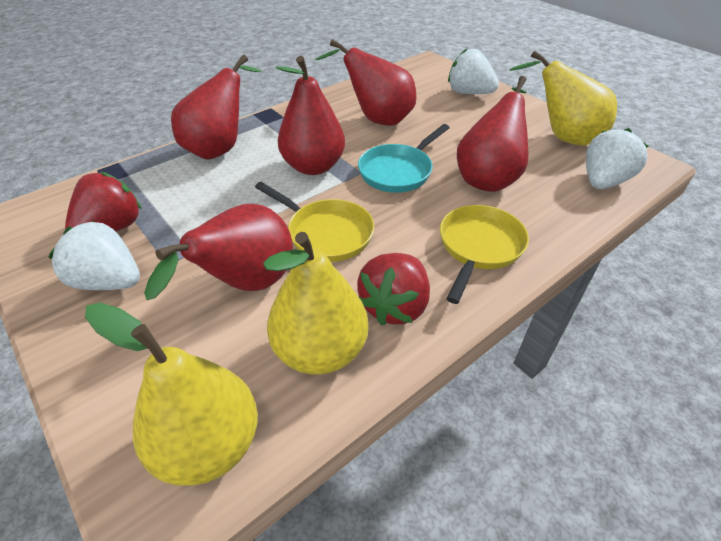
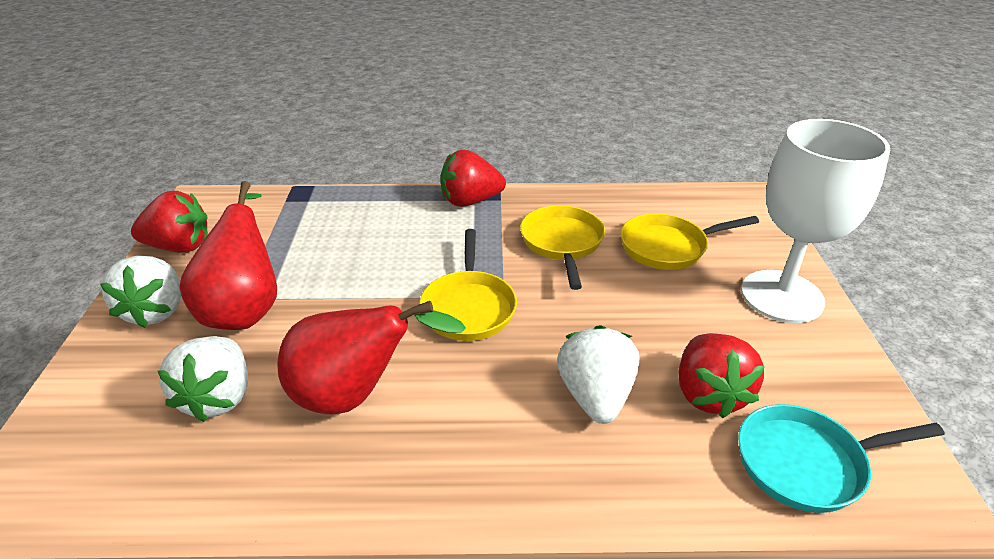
red pear: 5 -> 2
red strawberry: 2 -> 3
white goblet: 0 -> 1
yellow pan: 2 -> 3
yellow pear: 3 -> 0

